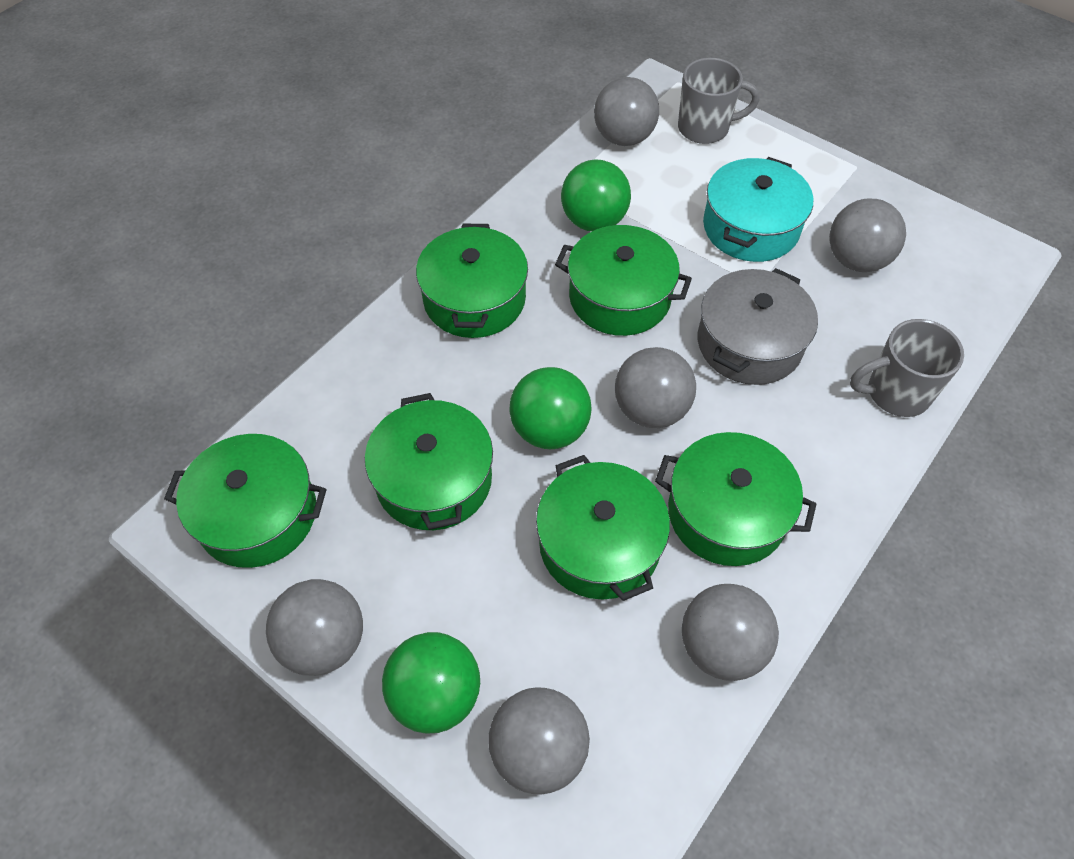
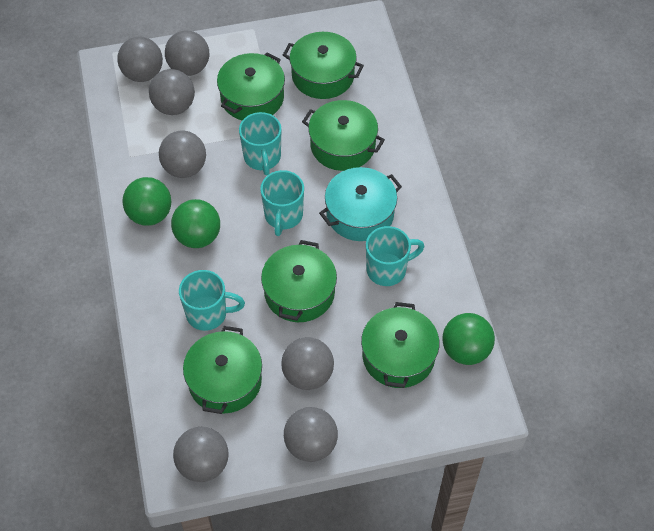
grey ball: 6 -> 7
grey mug: 2 -> 0
grey pot: 1 -> 0
turquoise mug: 0 -> 4

